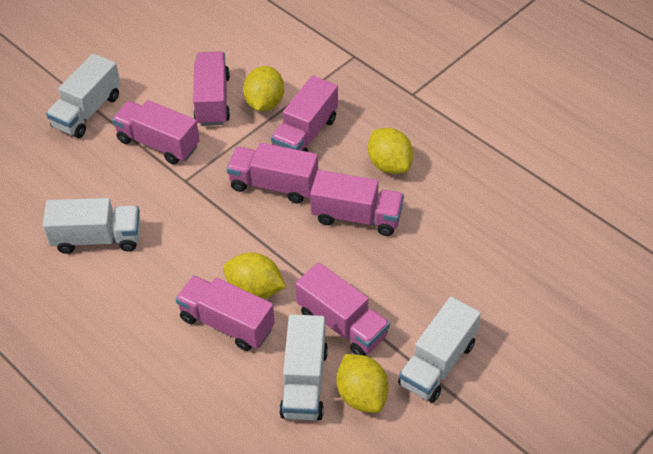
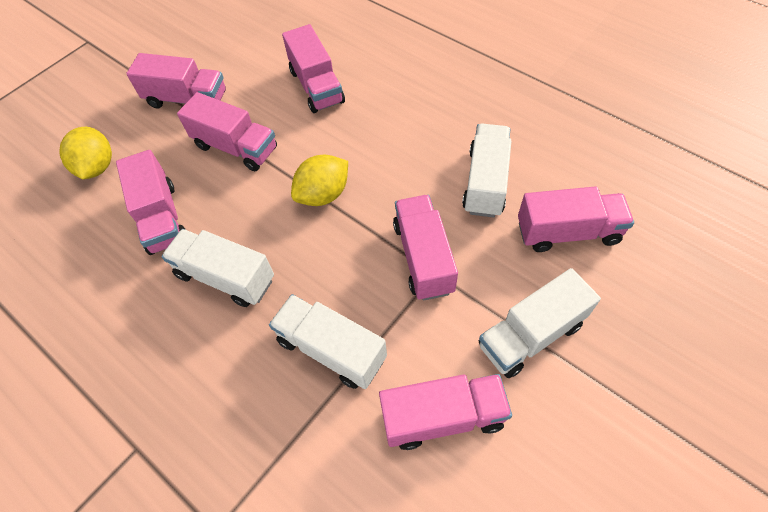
yellow lemon: 4 -> 2

